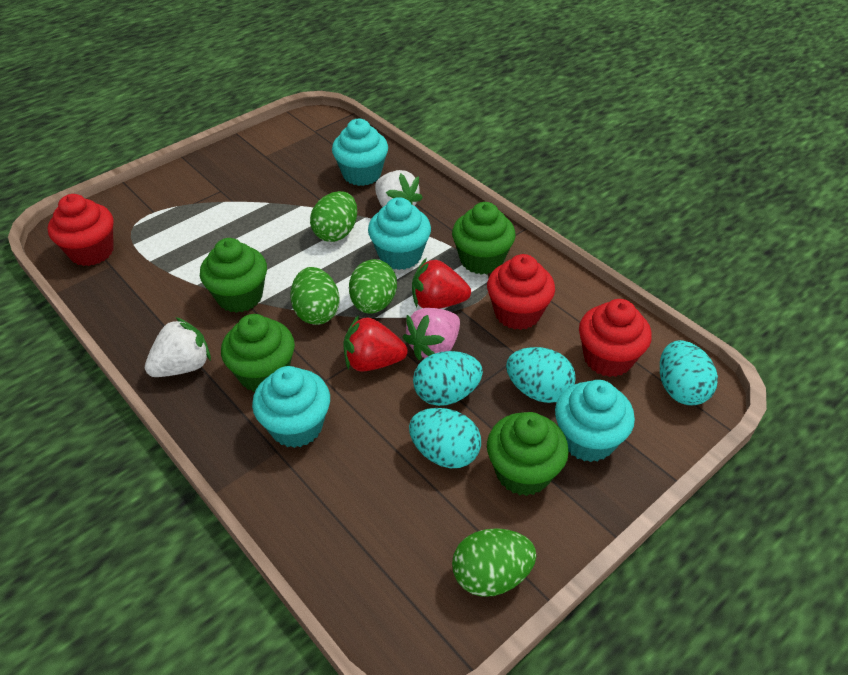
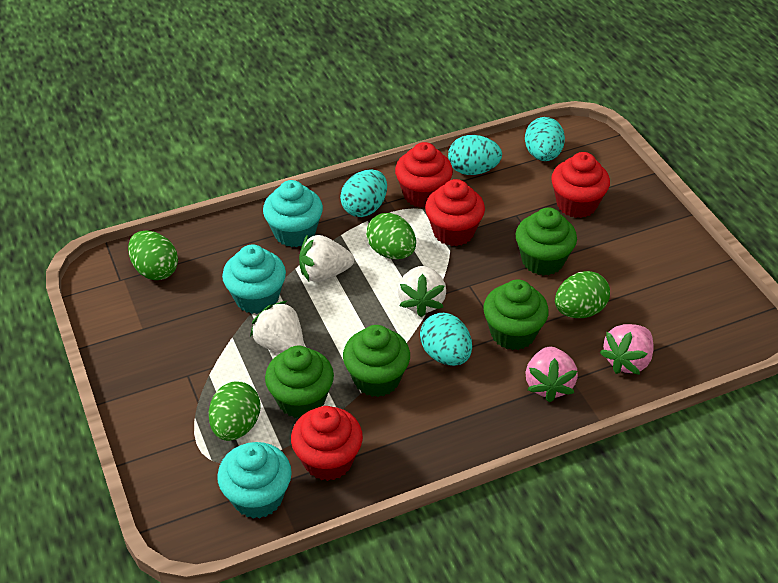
pink strawberry: 1 -> 2
red cupcake: 3 -> 4
red strawberry: 2 -> 0
turquoise cupcake: 4 -> 3
white strawberry: 2 -> 3

